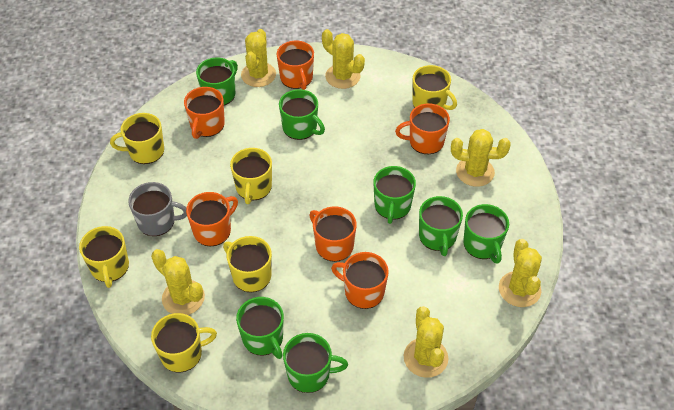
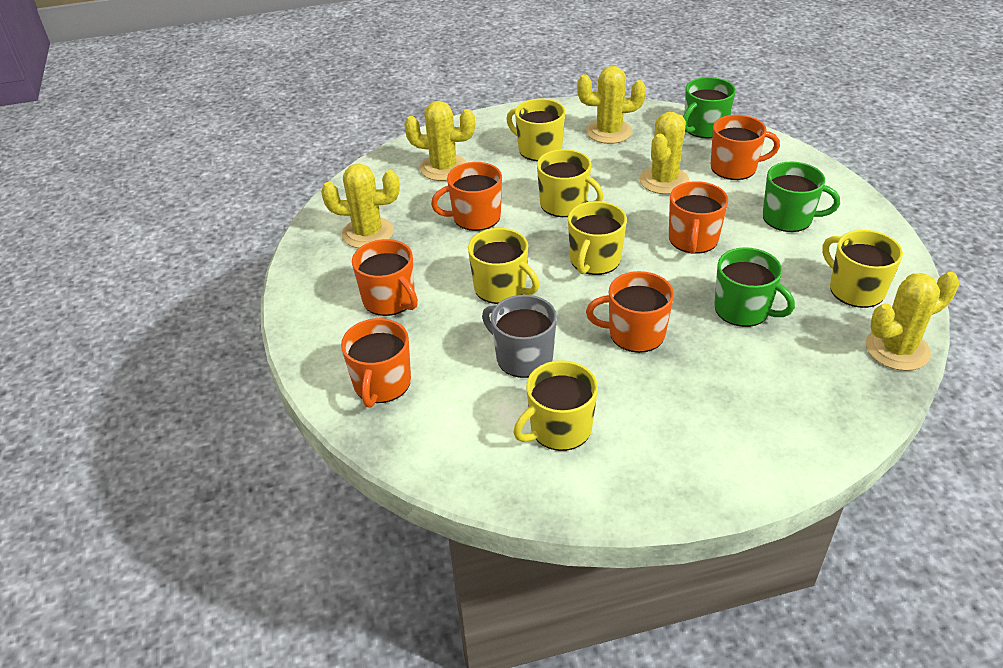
green mug: 7 -> 3
yellow cactus: 6 -> 5

